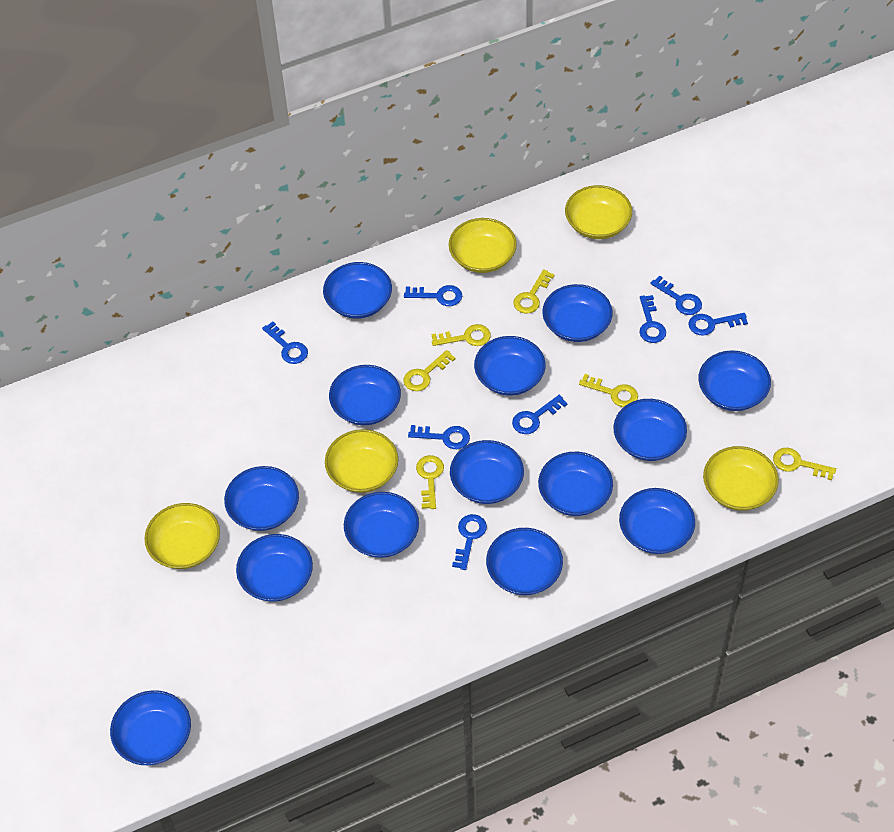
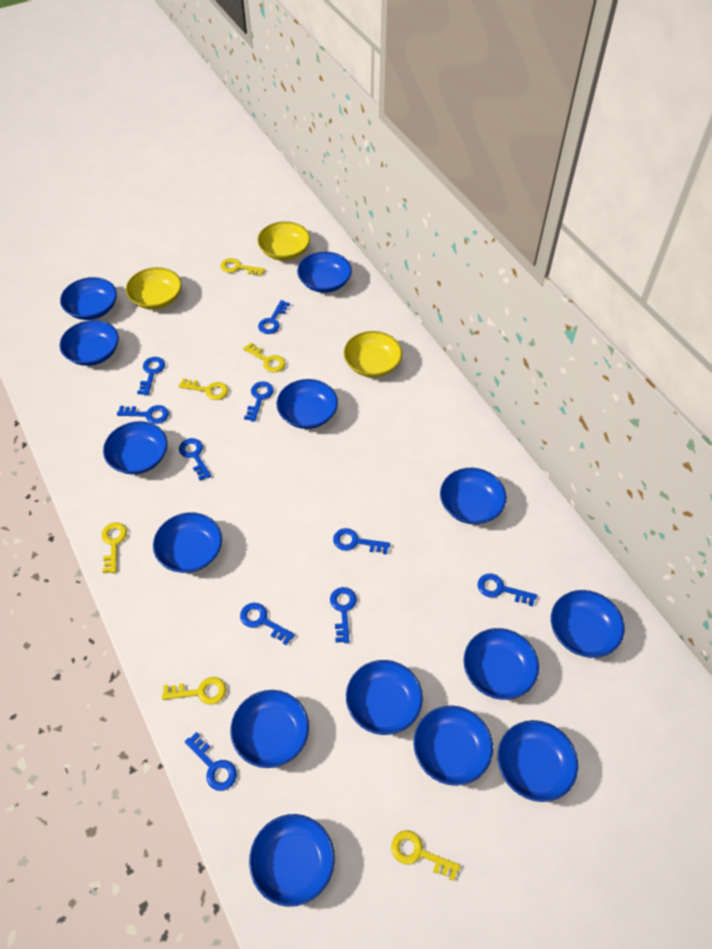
blue key: 8 -> 10
yellow bowl: 5 -> 3

